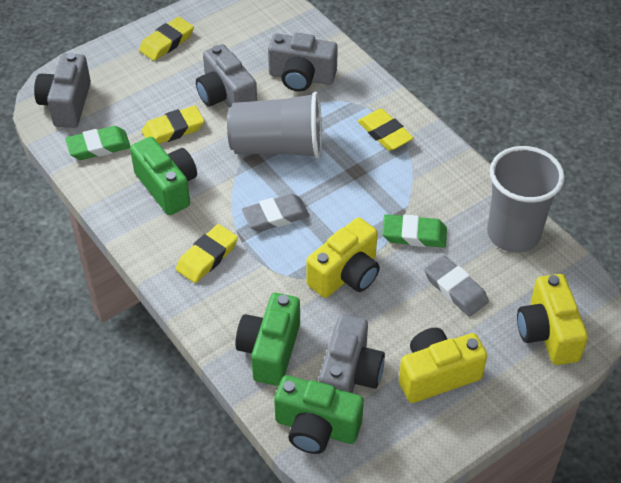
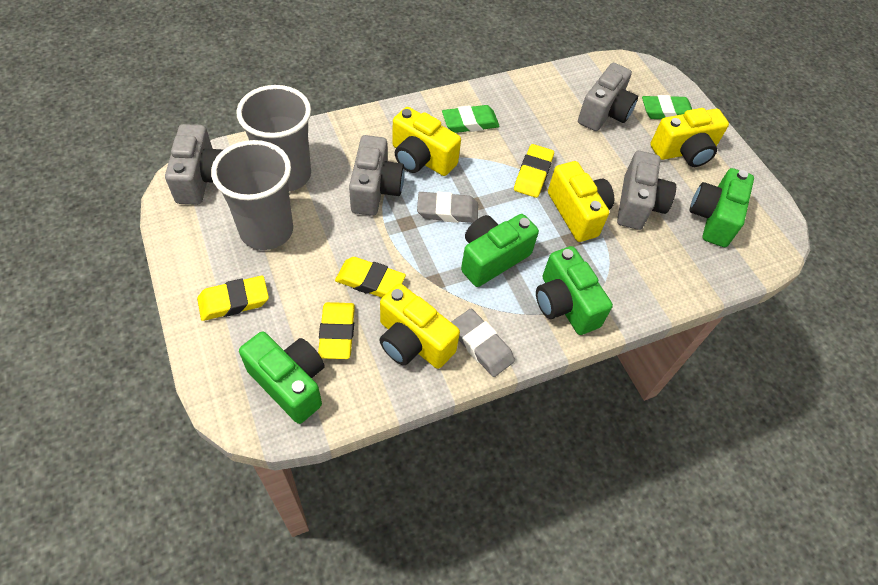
green camera: 3 -> 4
yellow camera: 3 -> 4

